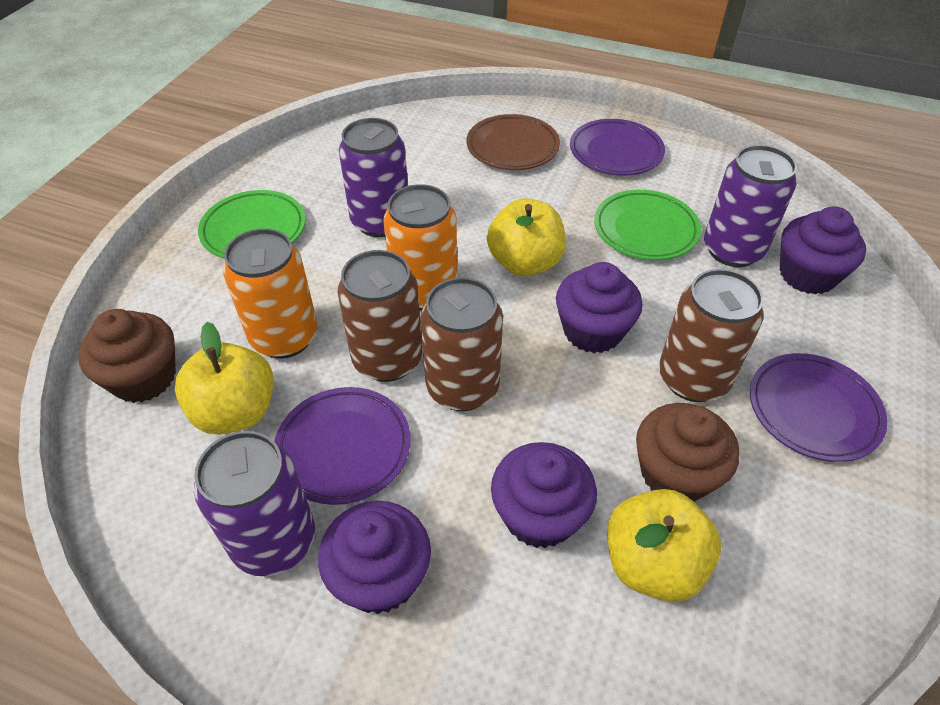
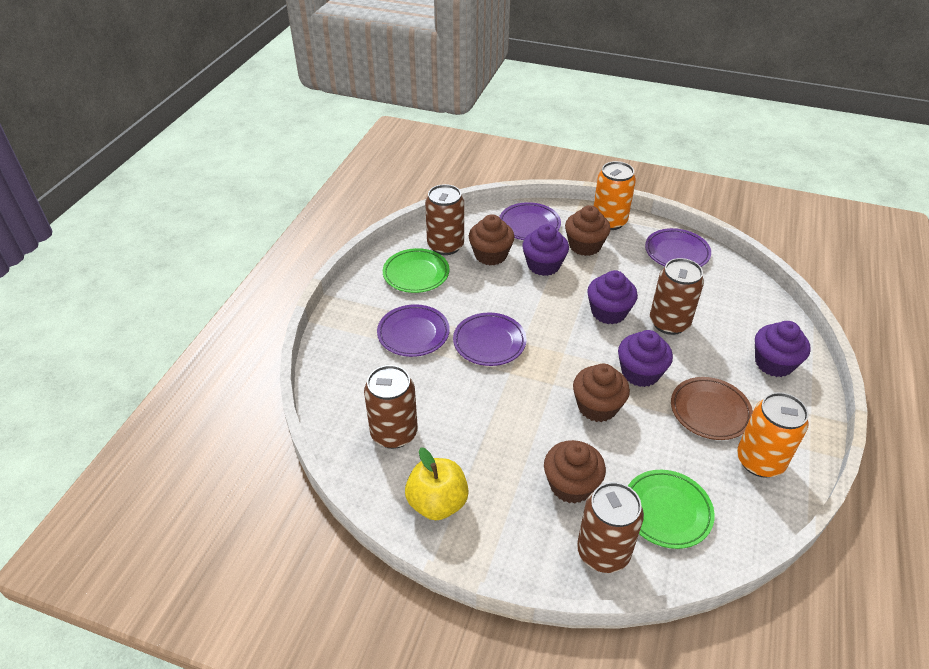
brown can: 3 -> 4
brown cupcake: 2 -> 4
purple can: 3 -> 0
purple plate: 3 -> 4
yellow apple: 3 -> 1

